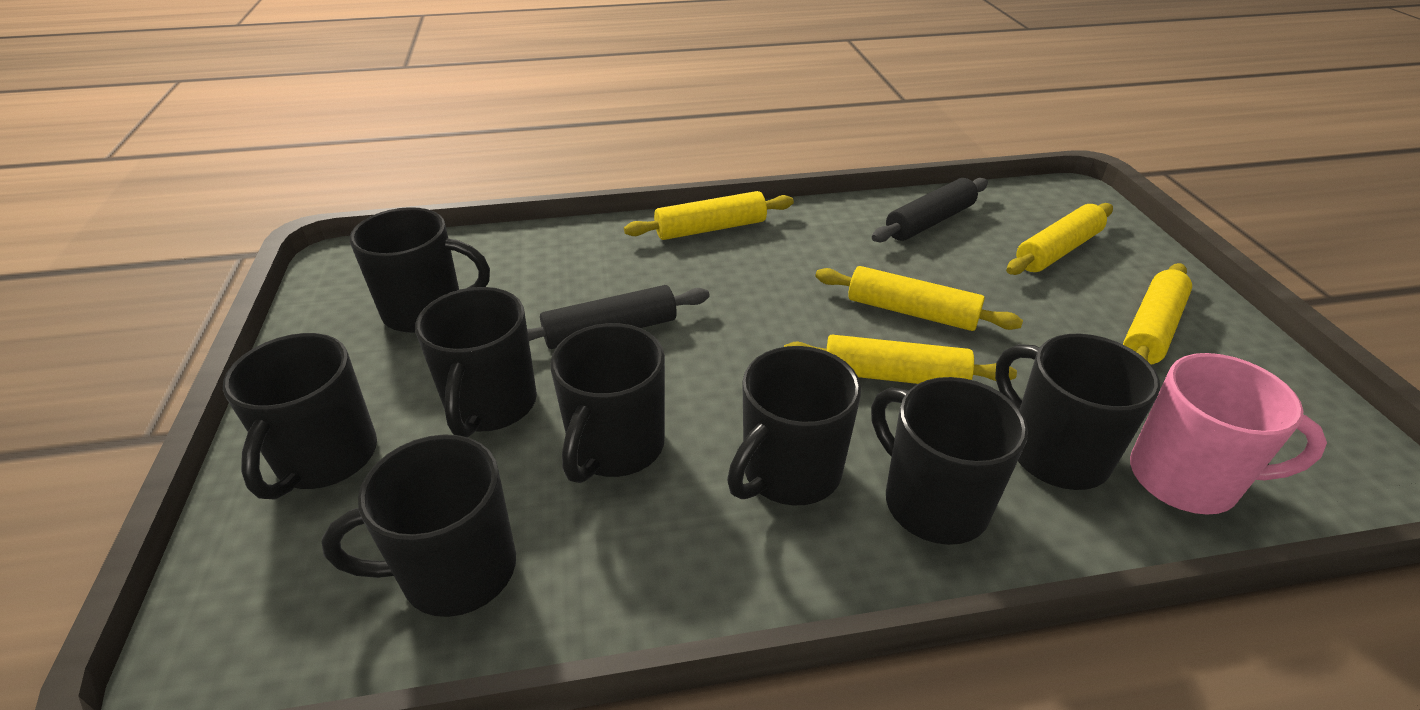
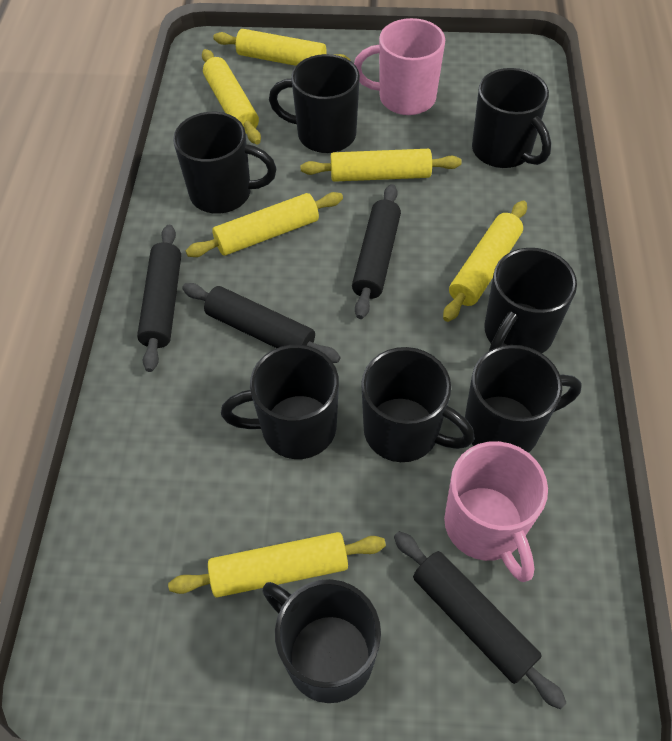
black rolling pin: 2 -> 4
pink mug: 1 -> 2
yellow rolling pin: 5 -> 6

